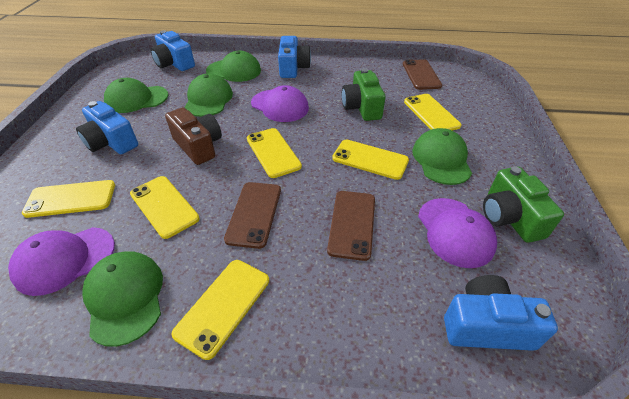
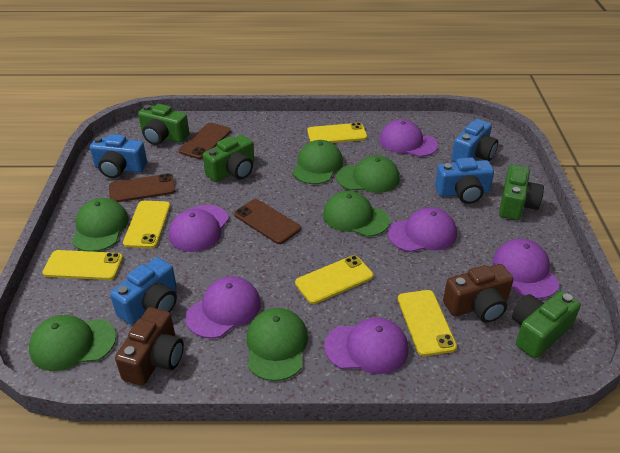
brown camera: 1 -> 2
green camera: 2 -> 4
green cap: 5 -> 6
purple cap: 3 -> 6
yellow phone: 6 -> 5

